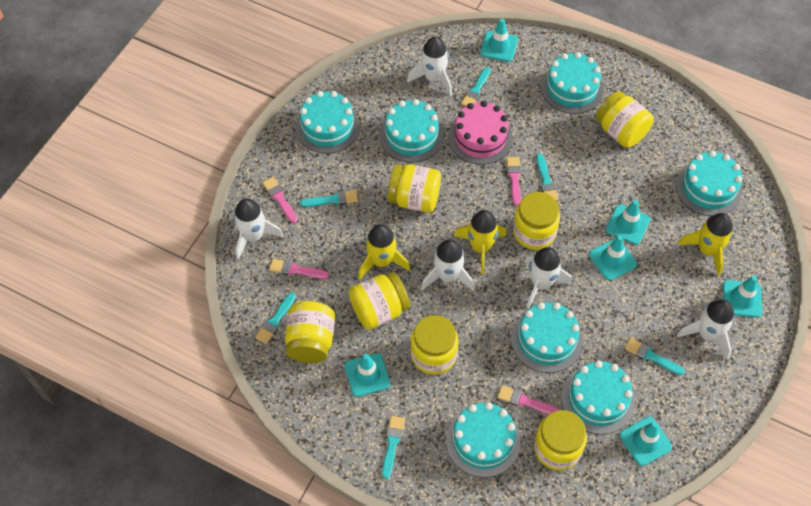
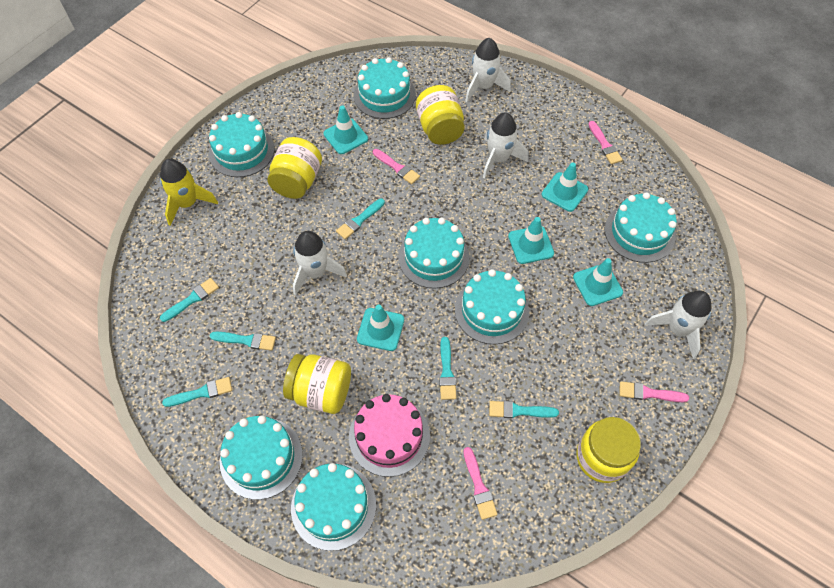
turquoise traffic cone: 6 -> 5
white rocket: 5 -> 4
yellow jar: 7 -> 4
yellow rocket: 3 -> 1

